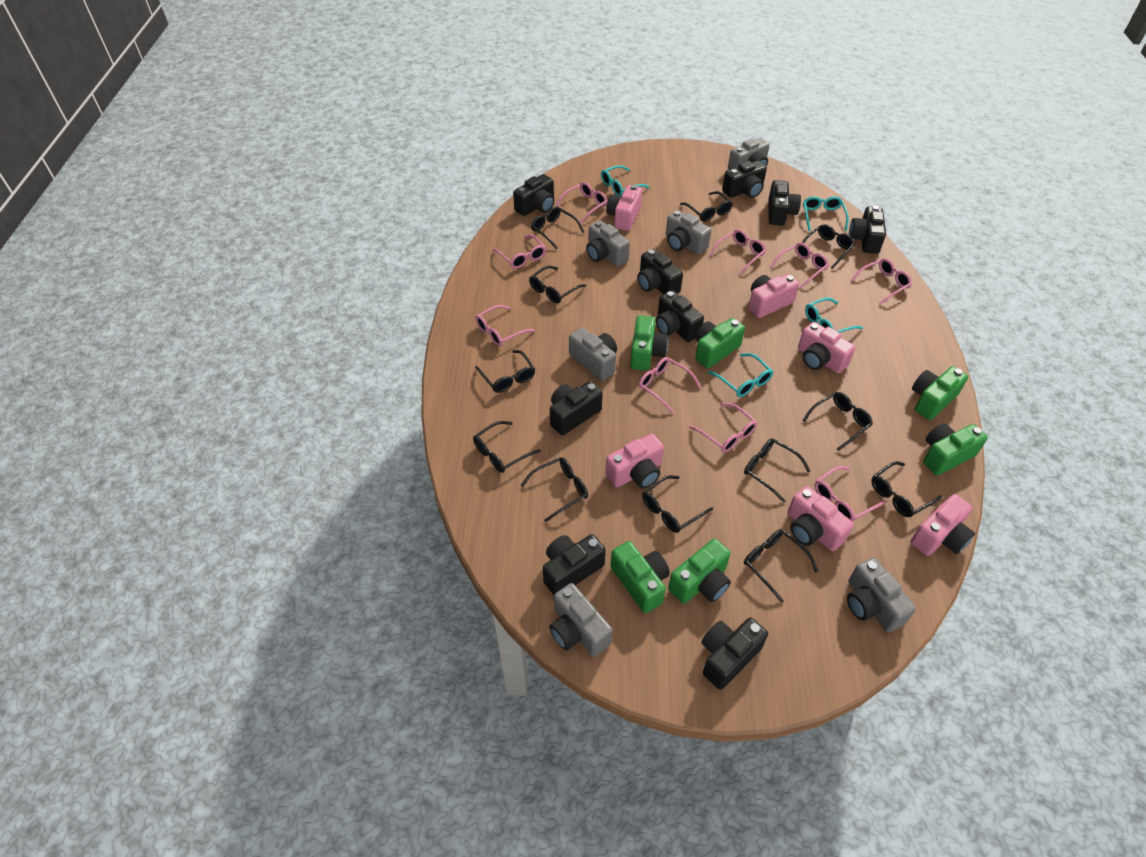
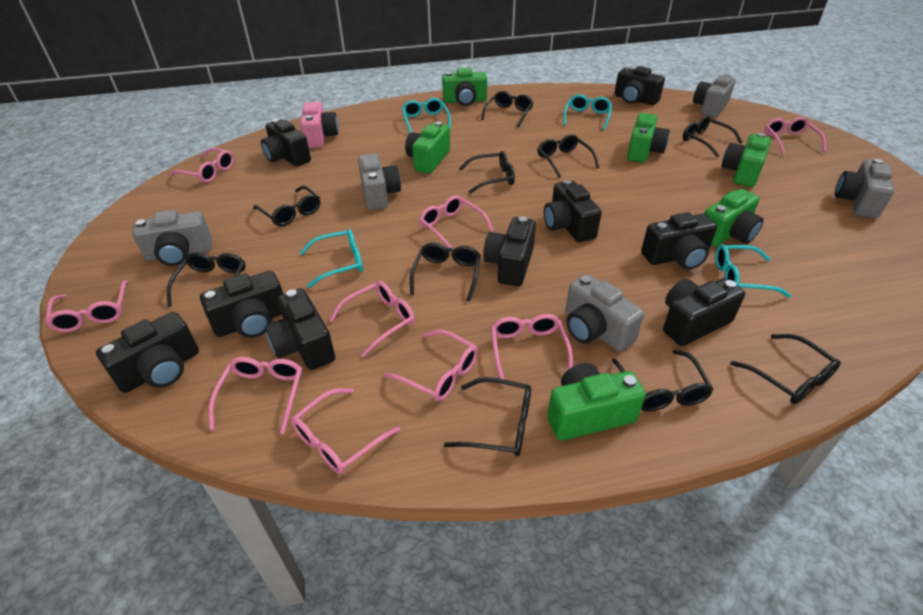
black glasses: 12 -> 10
grey camera: 6 -> 5
pink camera: 6 -> 1

